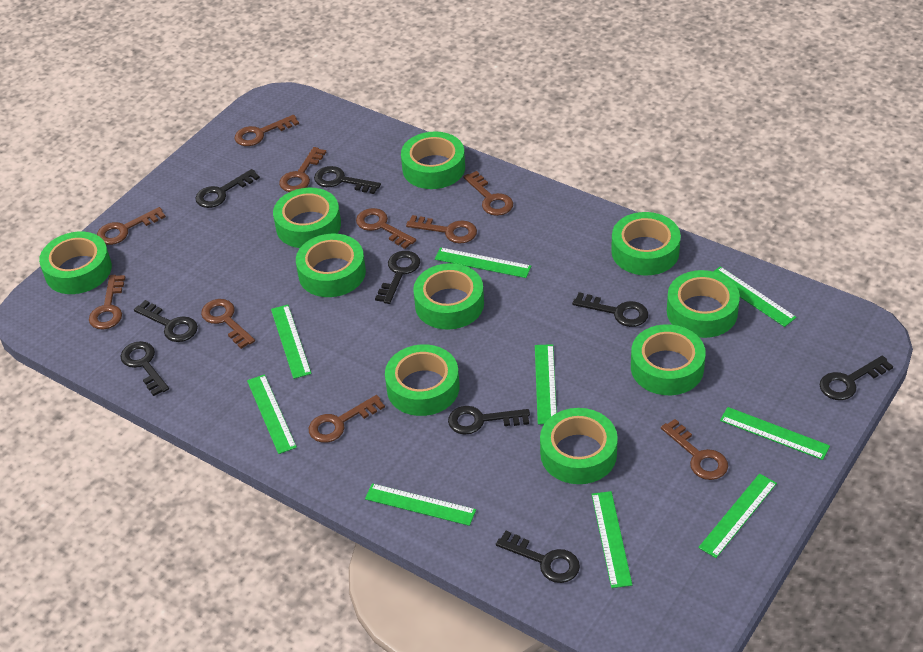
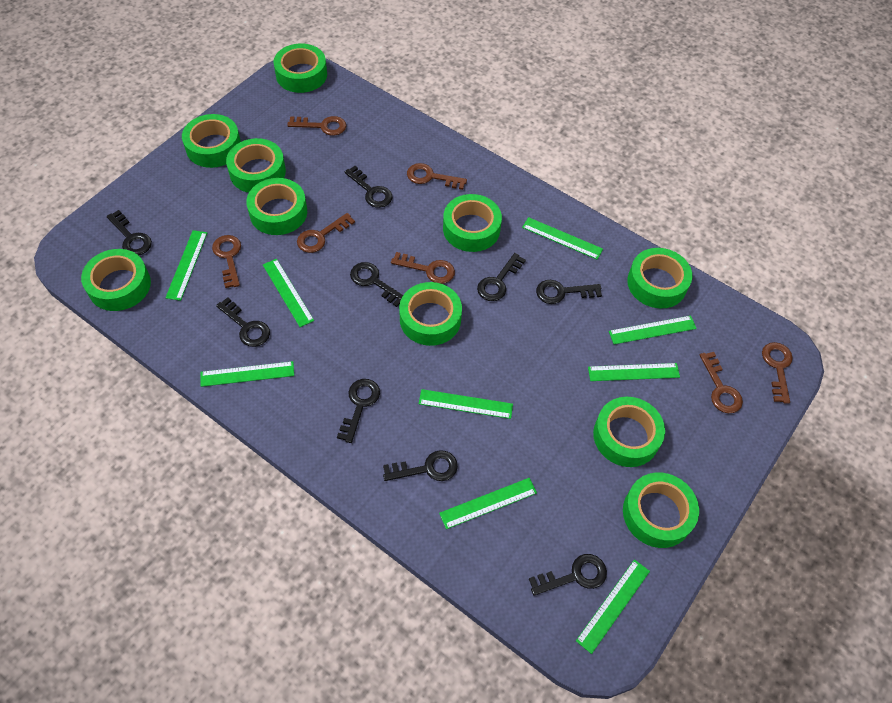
brown key: 10 -> 7

